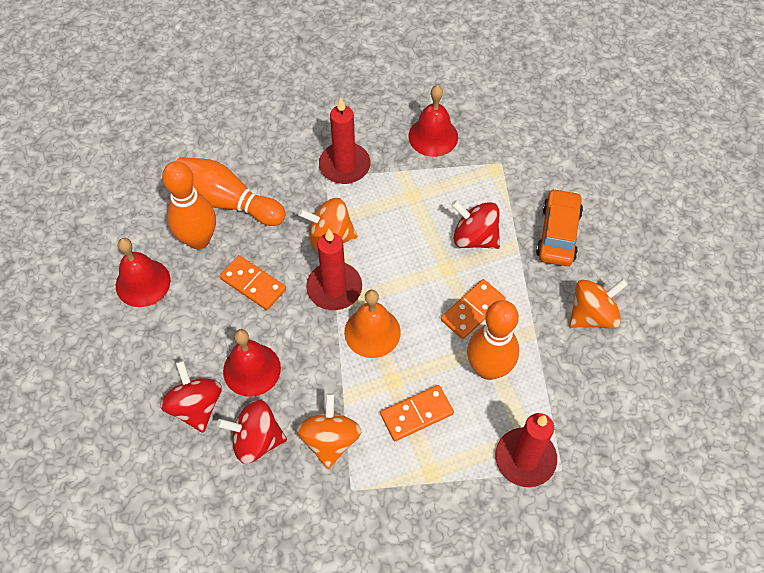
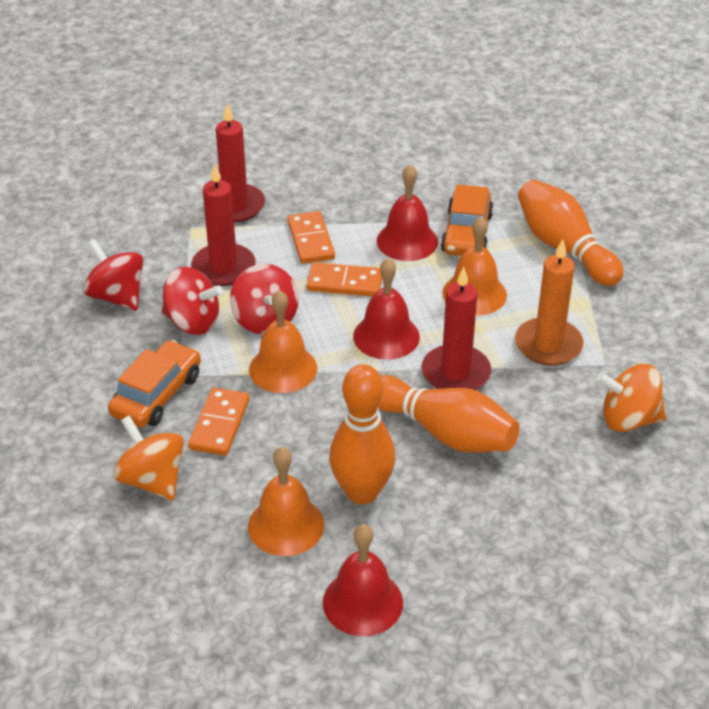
orange bell: 1 -> 3
orange candle: 0 -> 1
orange car: 1 -> 2
orange spinning top: 3 -> 2

